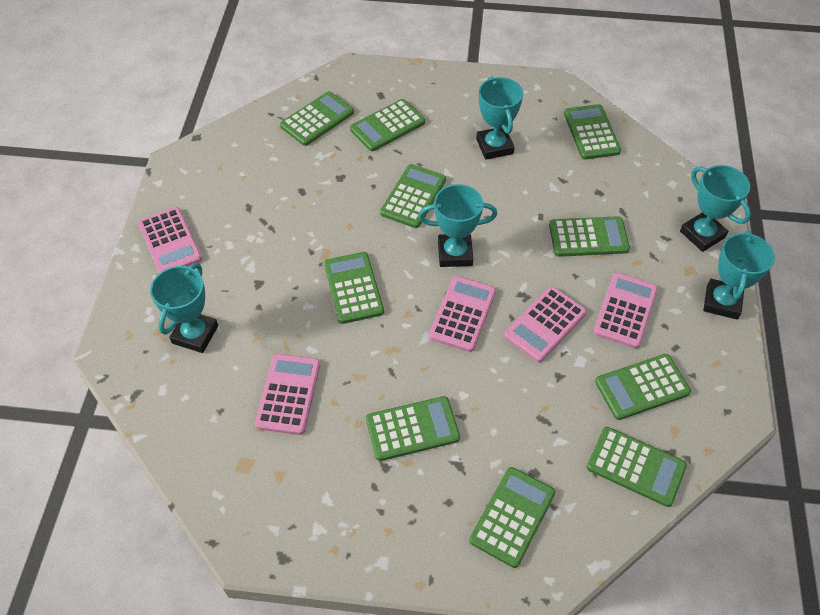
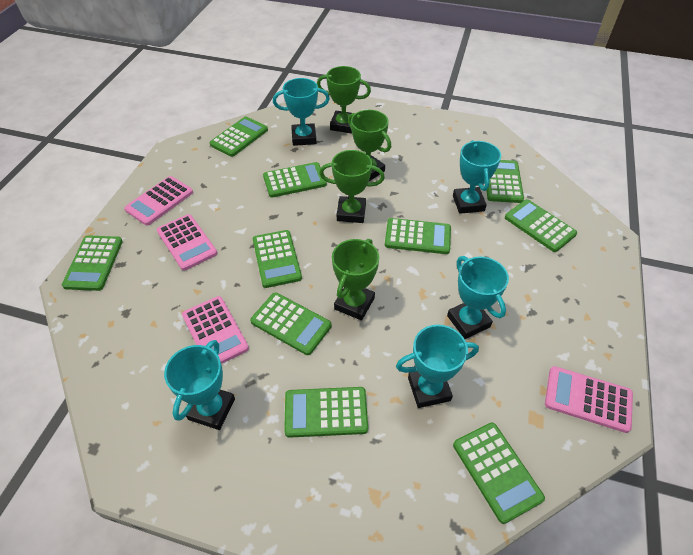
green trophy: 0 -> 4
pink calculator: 5 -> 4

